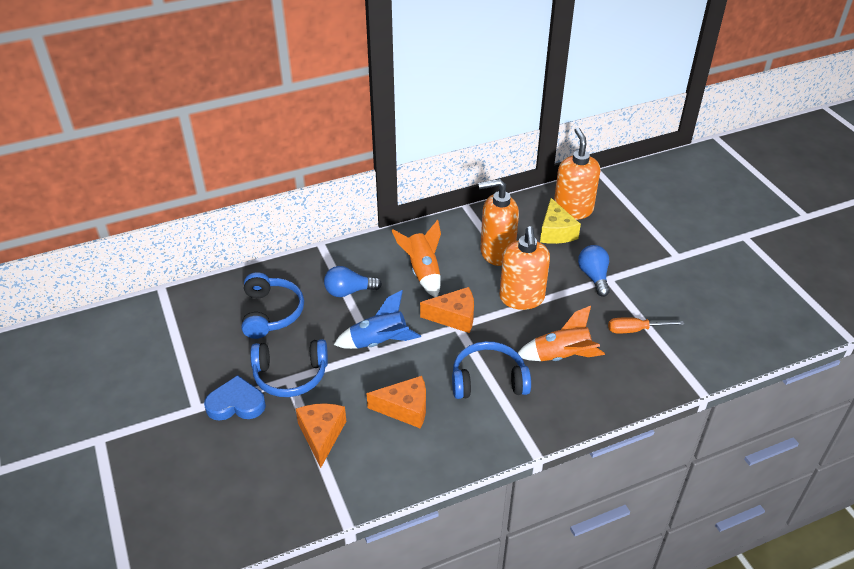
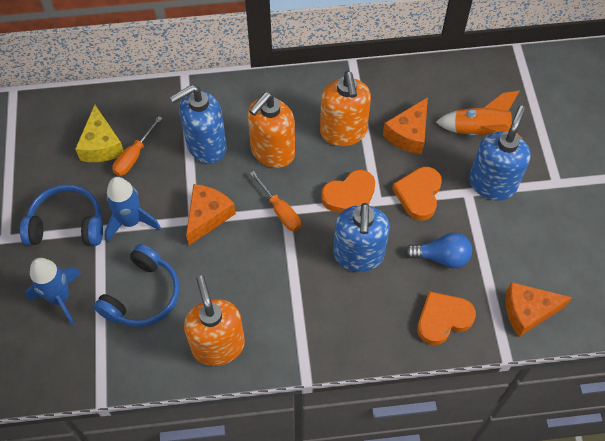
blue headphones: 3 -> 2
blue heart: 1 -> 0
blue light bulb: 2 -> 1
blue rocket: 1 -> 2
blue soap dispenser: 0 -> 3
orange heart: 0 -> 3
orange rocket: 2 -> 1
orange screwdriver: 1 -> 2

